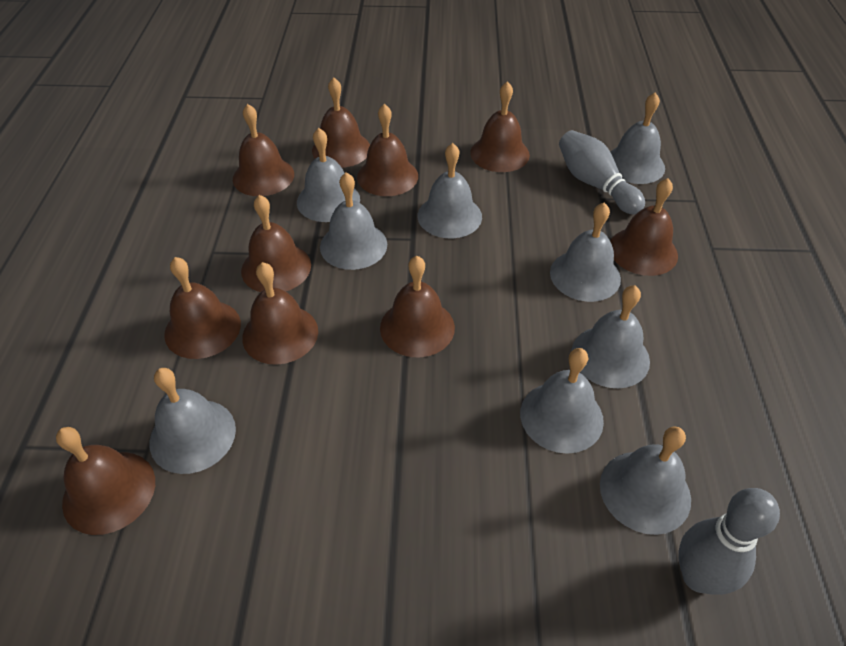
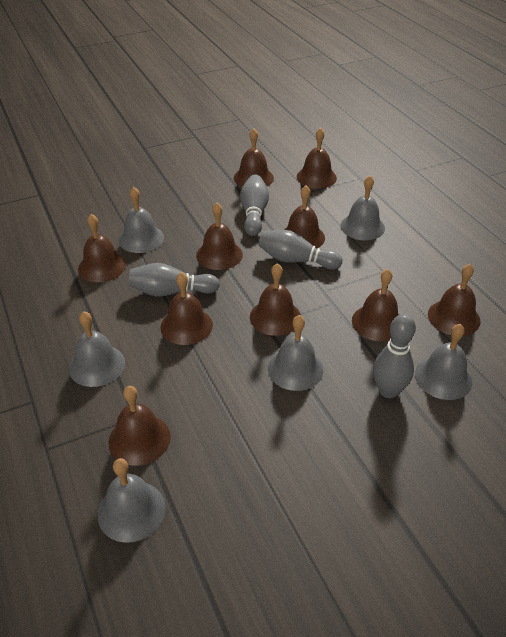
grey bell: 9 -> 6
grey bowling pin: 2 -> 4

